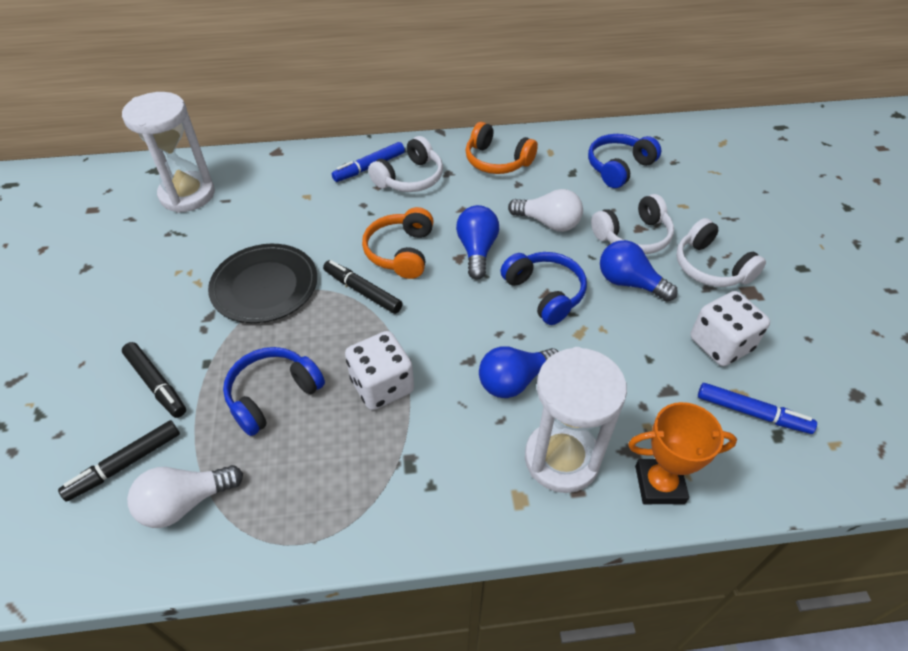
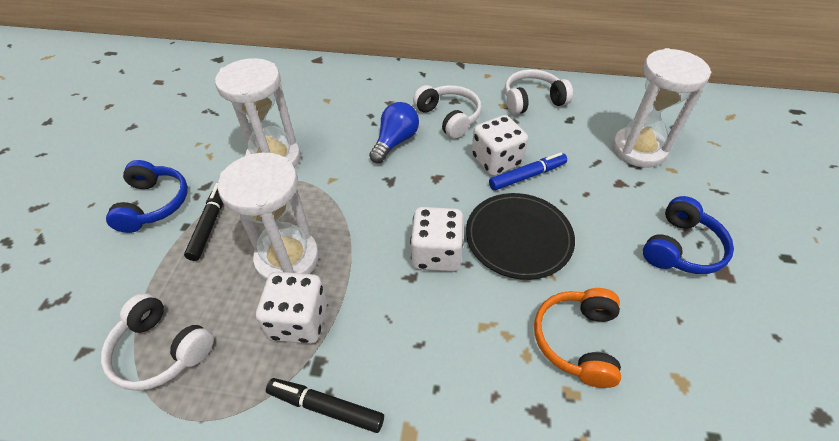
black marker: 3 -> 2
blue headphones: 3 -> 2
blue light bulb: 3 -> 1
blue marker: 2 -> 1
orange headphones: 2 -> 1
orange trophy: 1 -> 0
white dice: 2 -> 3
white hourglass: 2 -> 3
white light bulb: 2 -> 0

